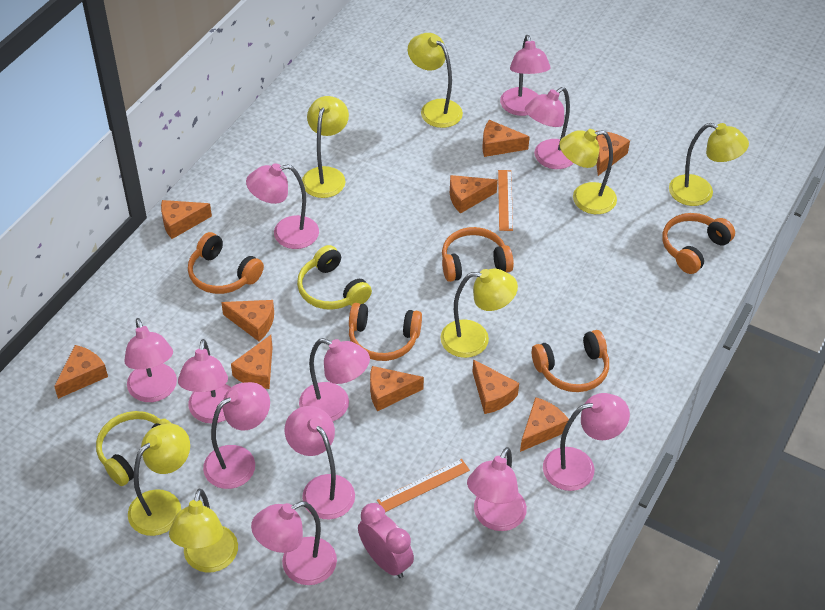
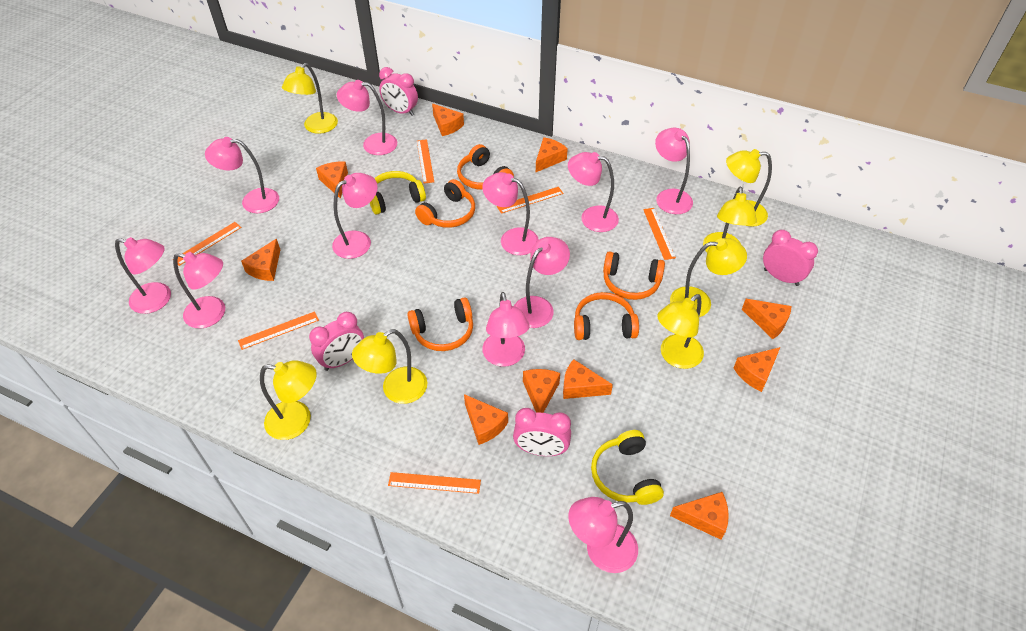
orange ruler: 2 -> 6
pink clock: 1 -> 4

